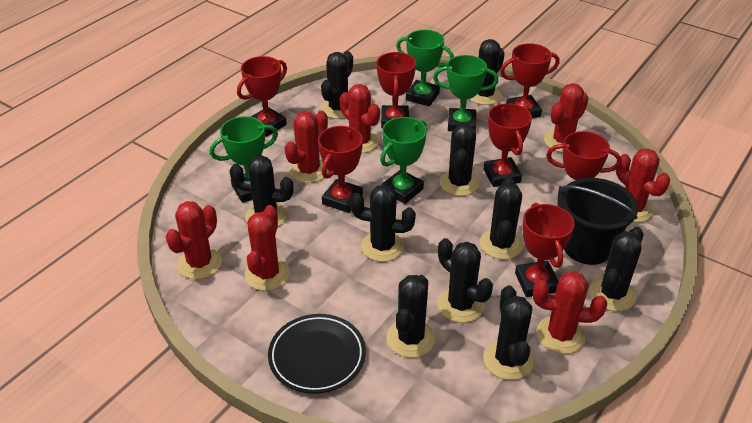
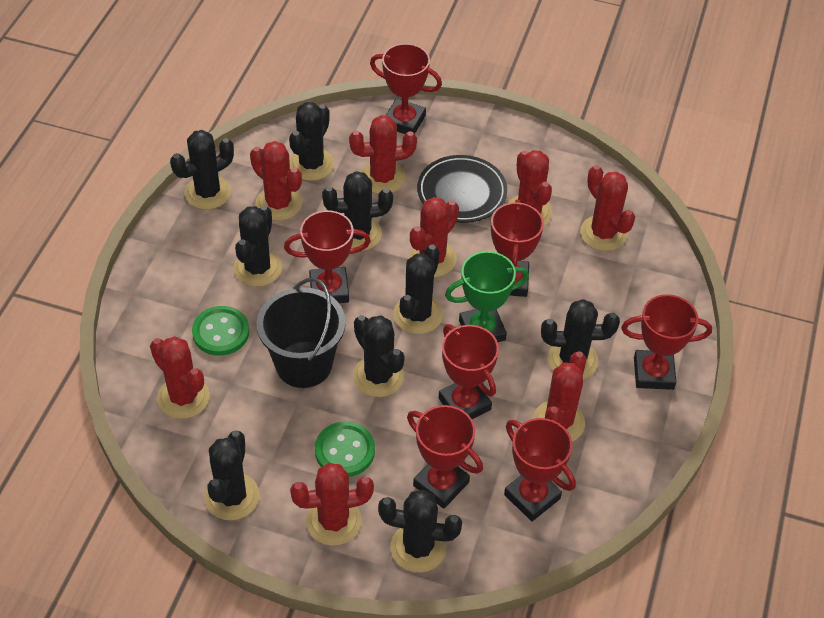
black cactus: 10 -> 9
green button: 0 -> 2
green trophy: 4 -> 1
red cactus: 7 -> 8

